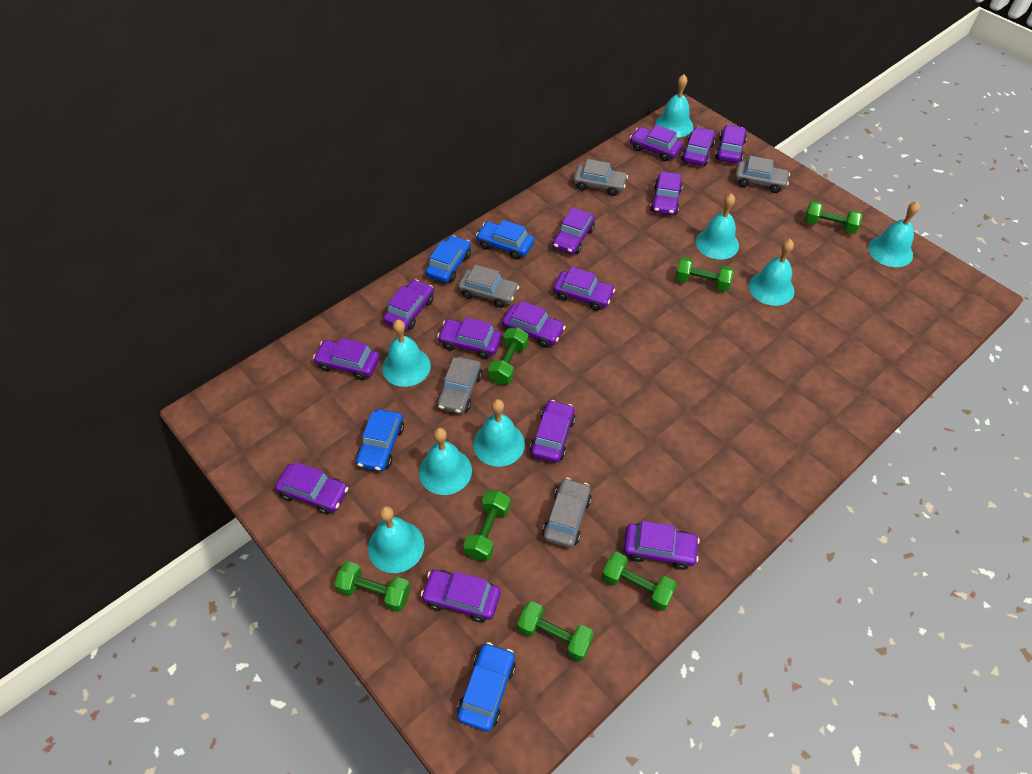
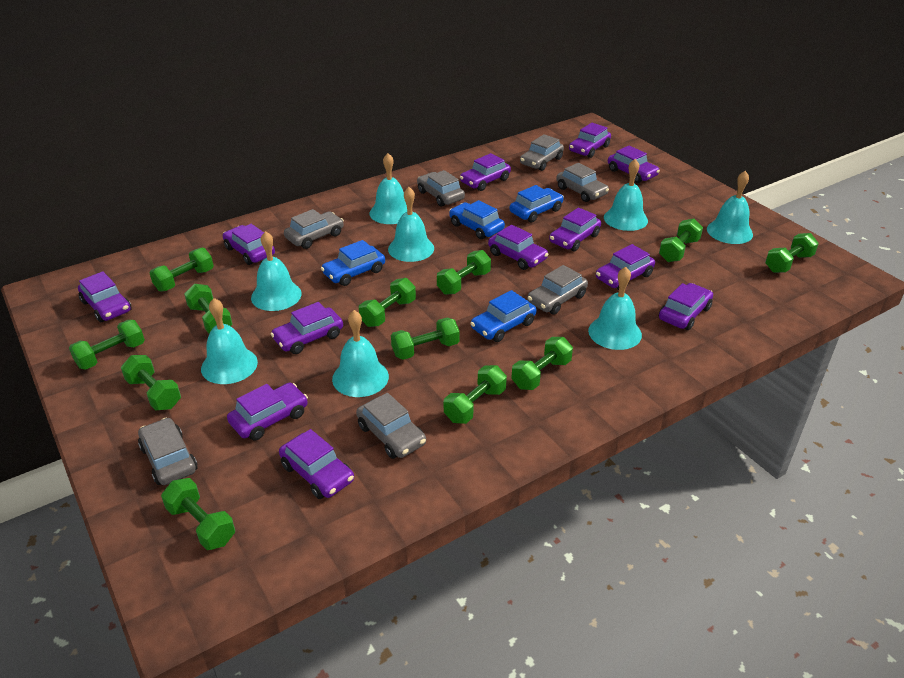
green dumbbell: 7 -> 12
grey car: 5 -> 7
purple car: 14 -> 12

